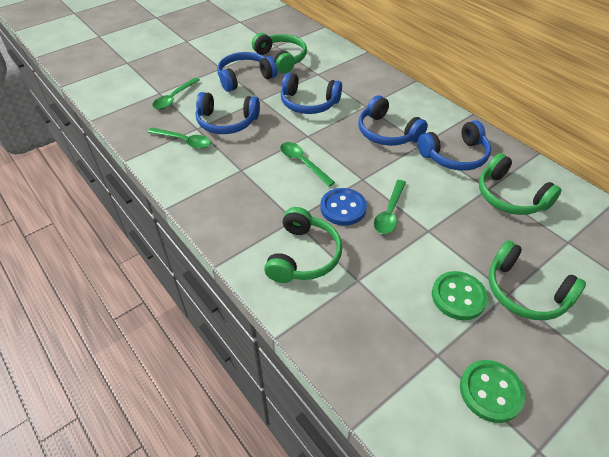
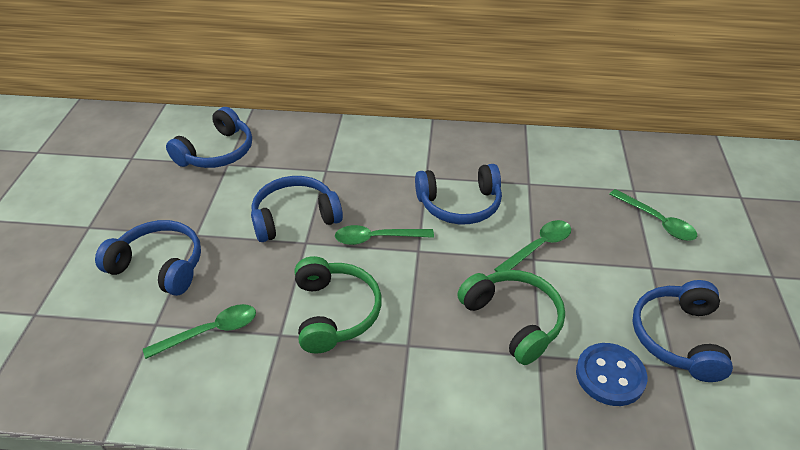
green button: 2 -> 0
green headphones: 4 -> 2

